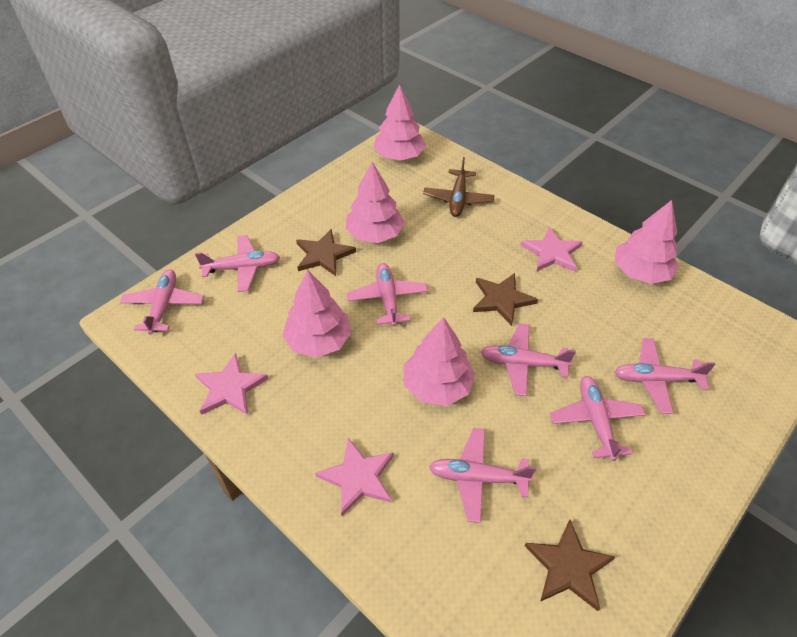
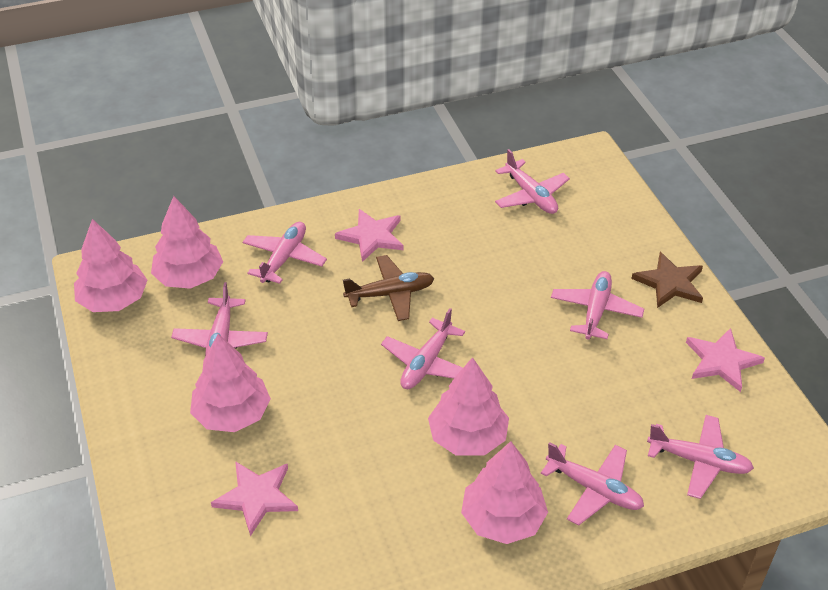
brown star: 3 -> 1

